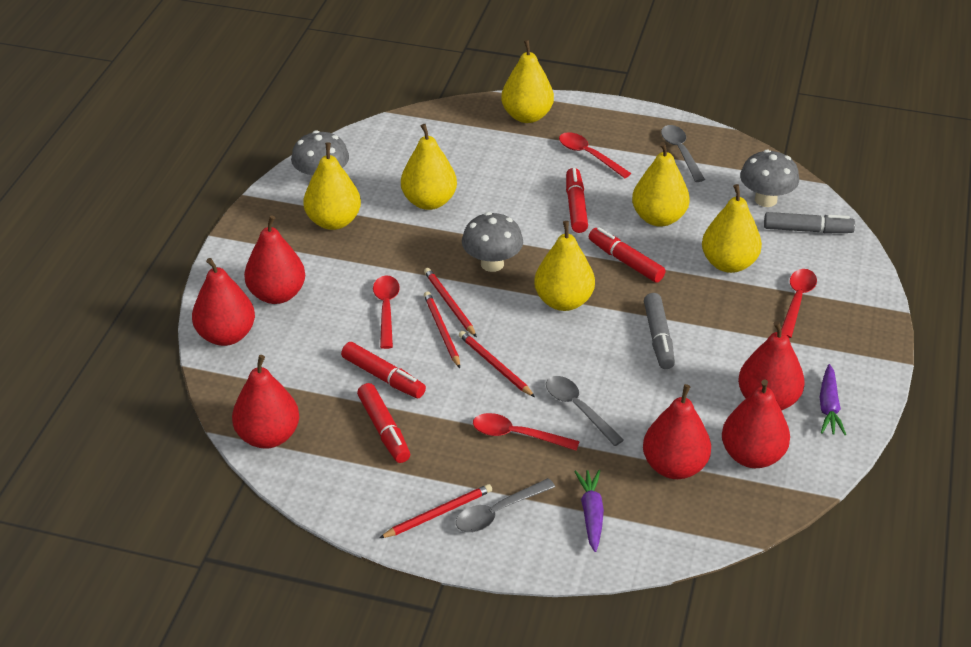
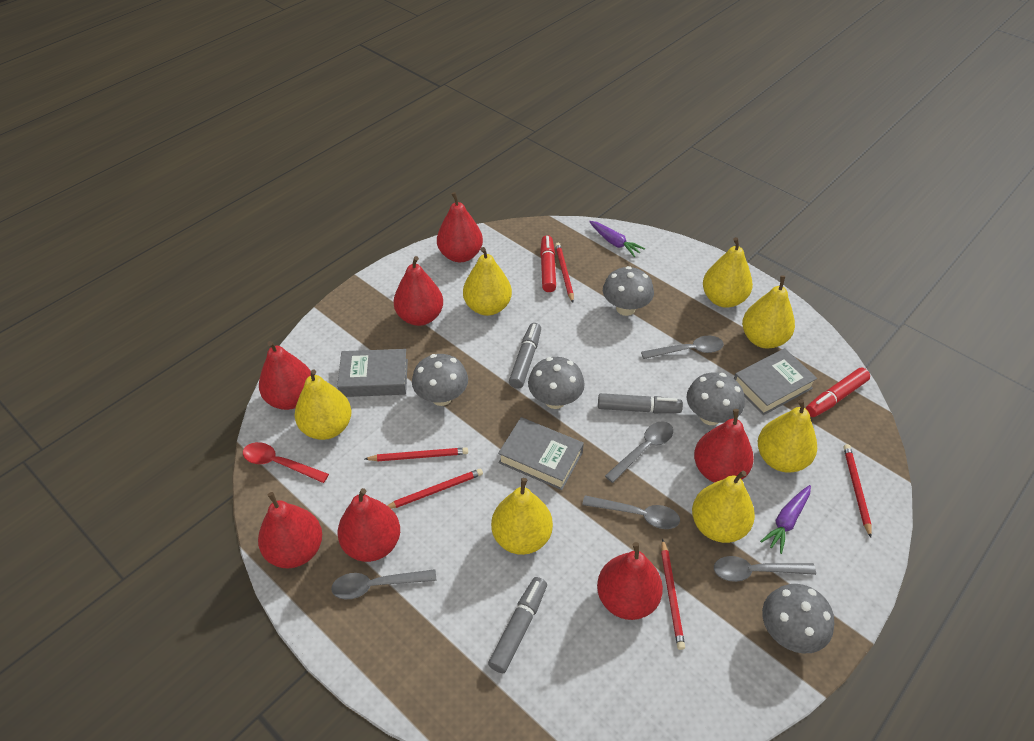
grey book: 0 -> 3
grey marker: 2 -> 3
grey mushroom: 3 -> 5
grey spoon: 3 -> 5
red marker: 4 -> 2
red pear: 6 -> 7
red pencil: 4 -> 5
red spoon: 4 -> 1
yellow pear: 6 -> 7

